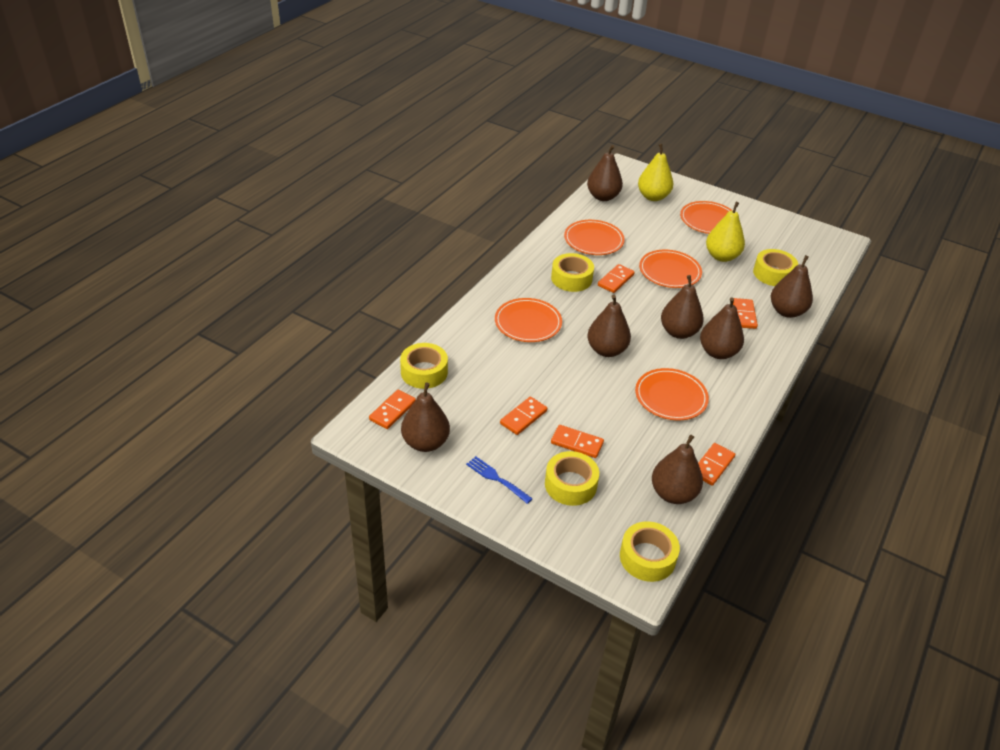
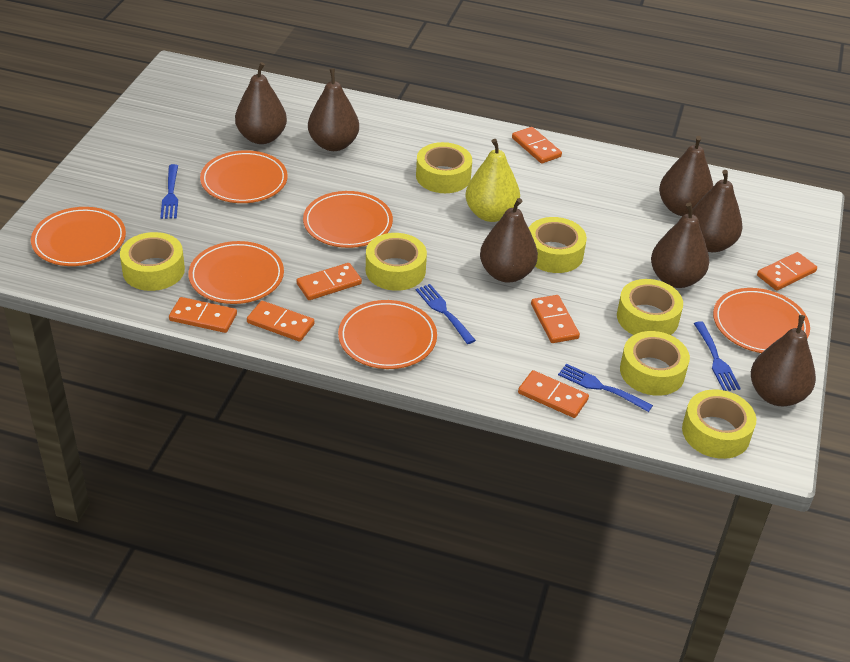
blue fork: 1 -> 4
orange domino: 6 -> 7
orange plate: 5 -> 6
yellow pear: 2 -> 1
yellow tape: 5 -> 7

